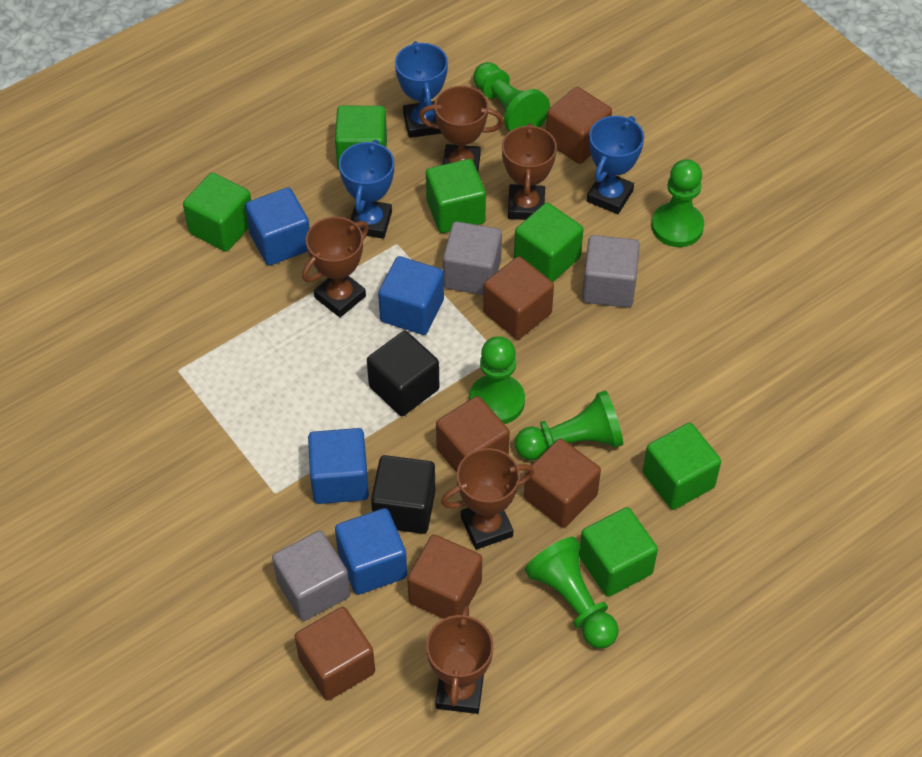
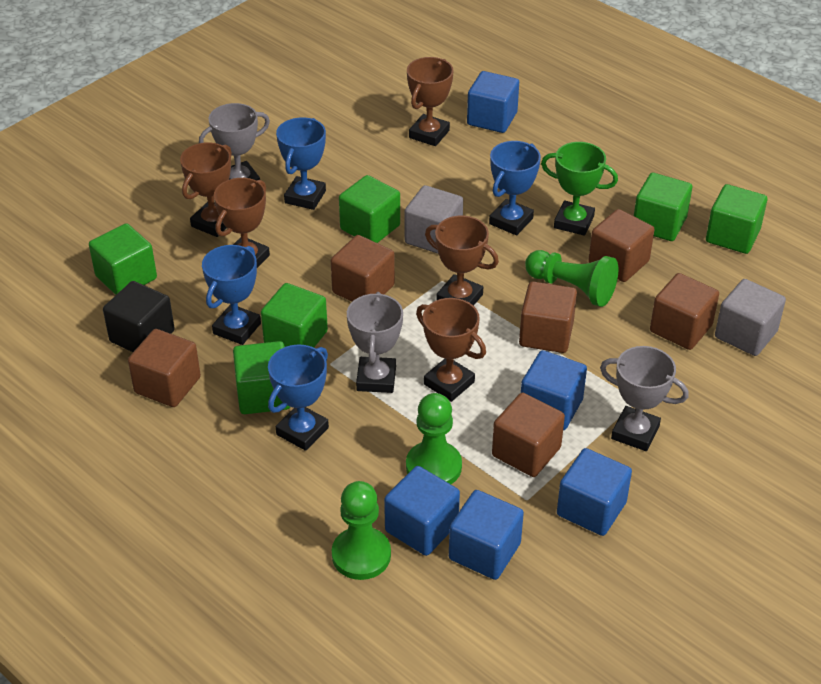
black cube: 2 -> 1
blue cube: 4 -> 5
blue trophy: 3 -> 4
green pawn: 5 -> 3
green trophy: 0 -> 1
grey cube: 3 -> 2
grey trophy: 0 -> 3

